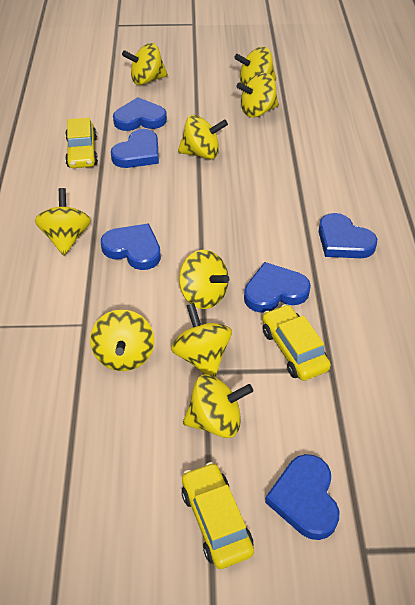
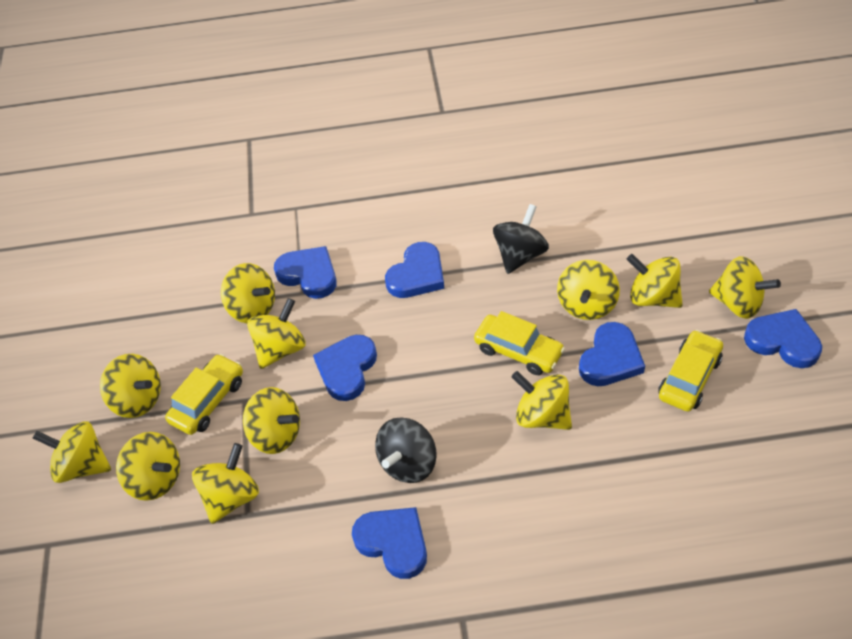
black spinning top: 0 -> 2
yellow spinning top: 9 -> 11

